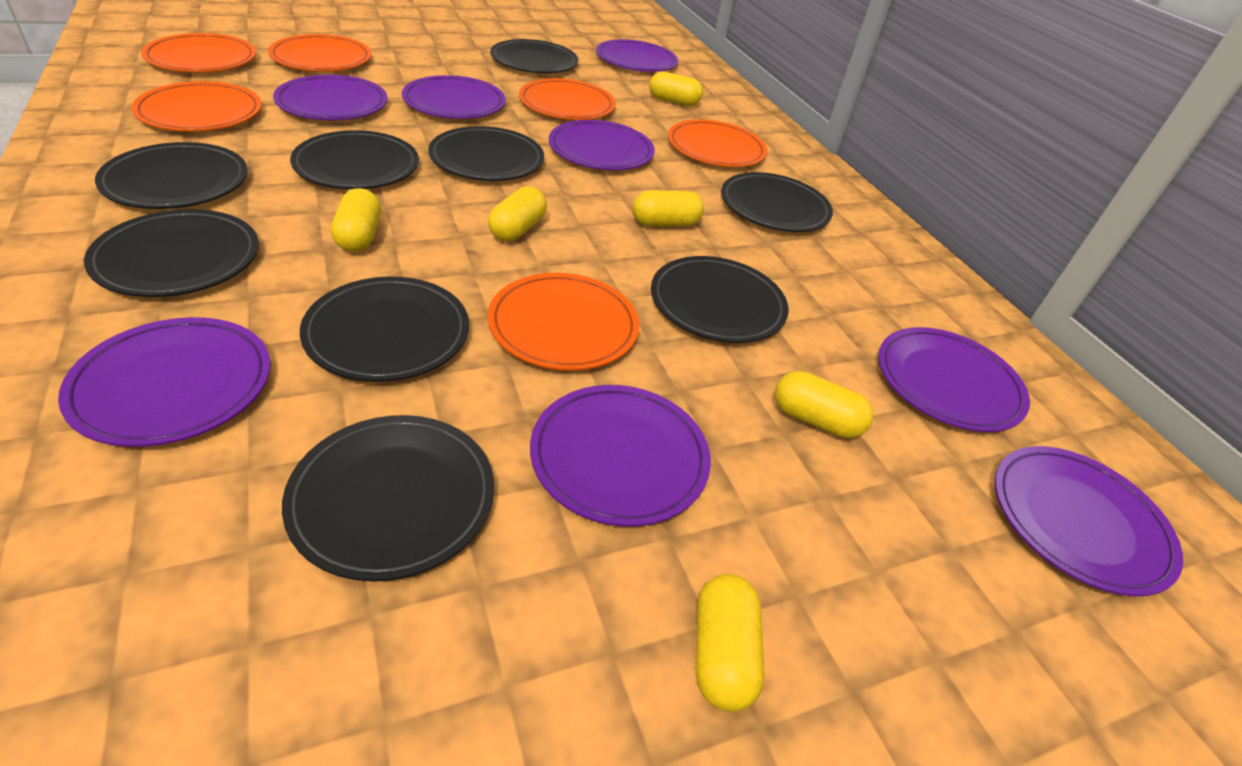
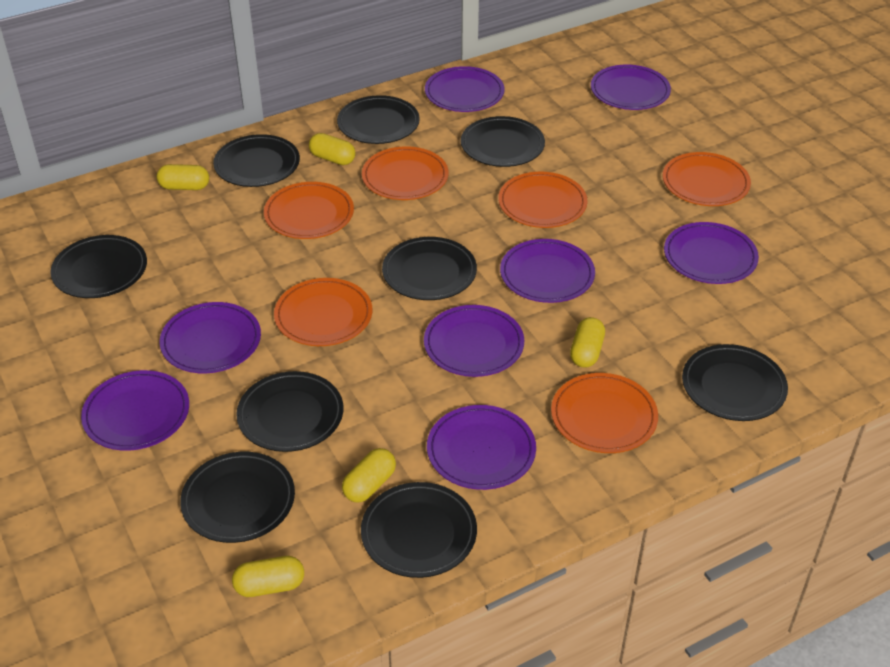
yellow capsule: 6 -> 5

